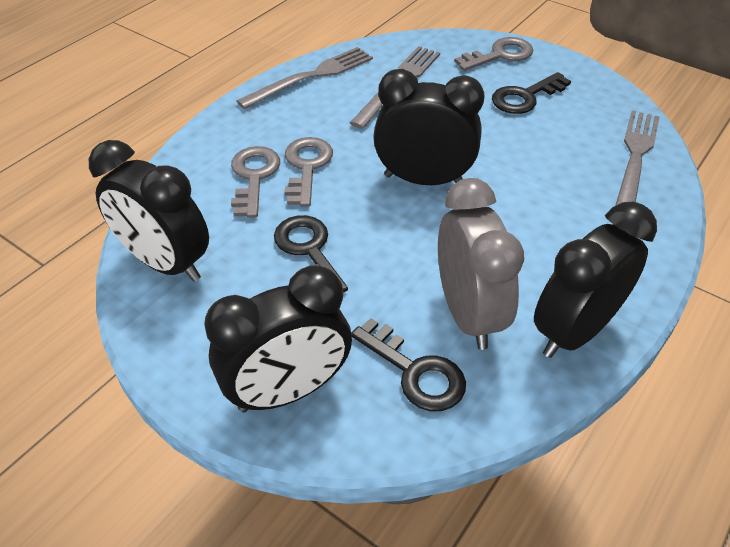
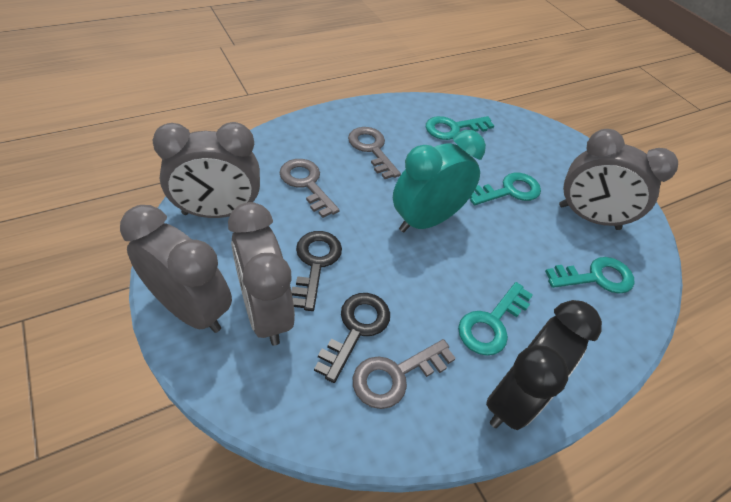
black clock: 4 -> 1
black key: 3 -> 2
grey clock: 1 -> 4
grey fork: 3 -> 0
turquoise clock: 0 -> 1
turquoise key: 0 -> 4

